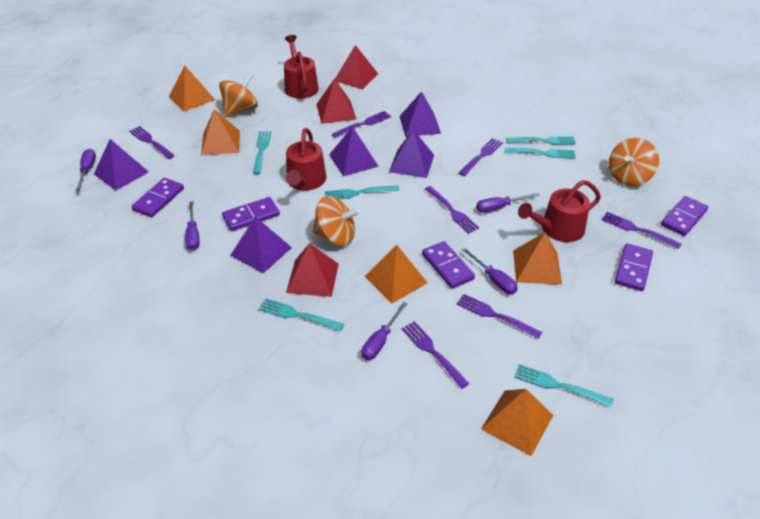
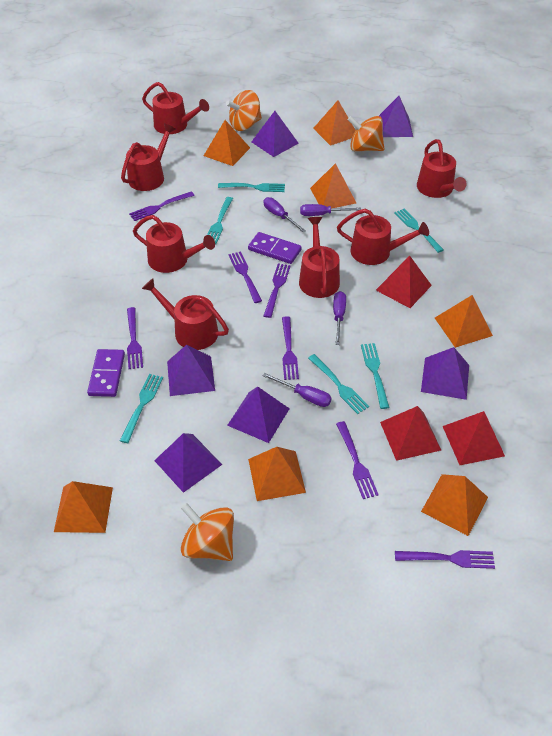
orange pyramid: 5 -> 7
purple domino: 5 -> 2
purple pyramid: 5 -> 6
purple screwdriver: 5 -> 4
red watering can: 3 -> 7

